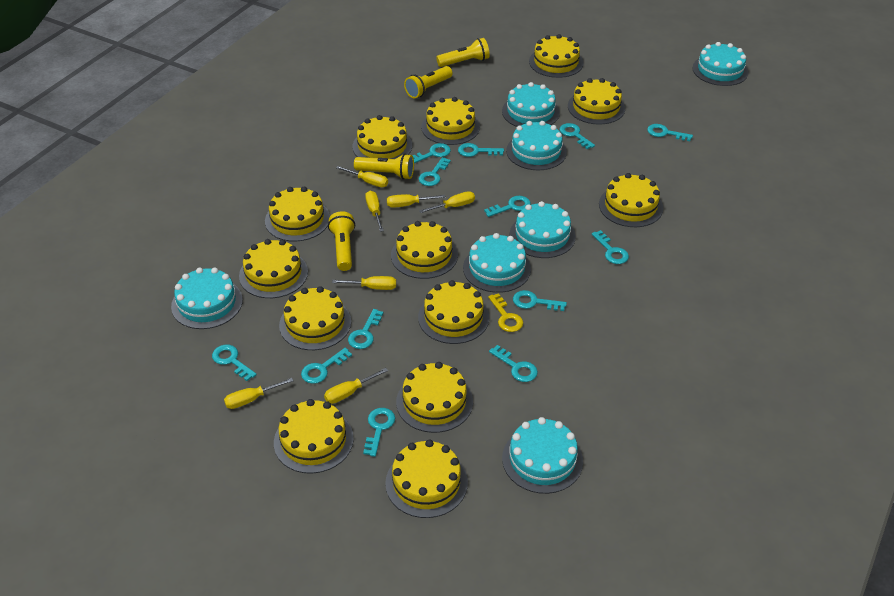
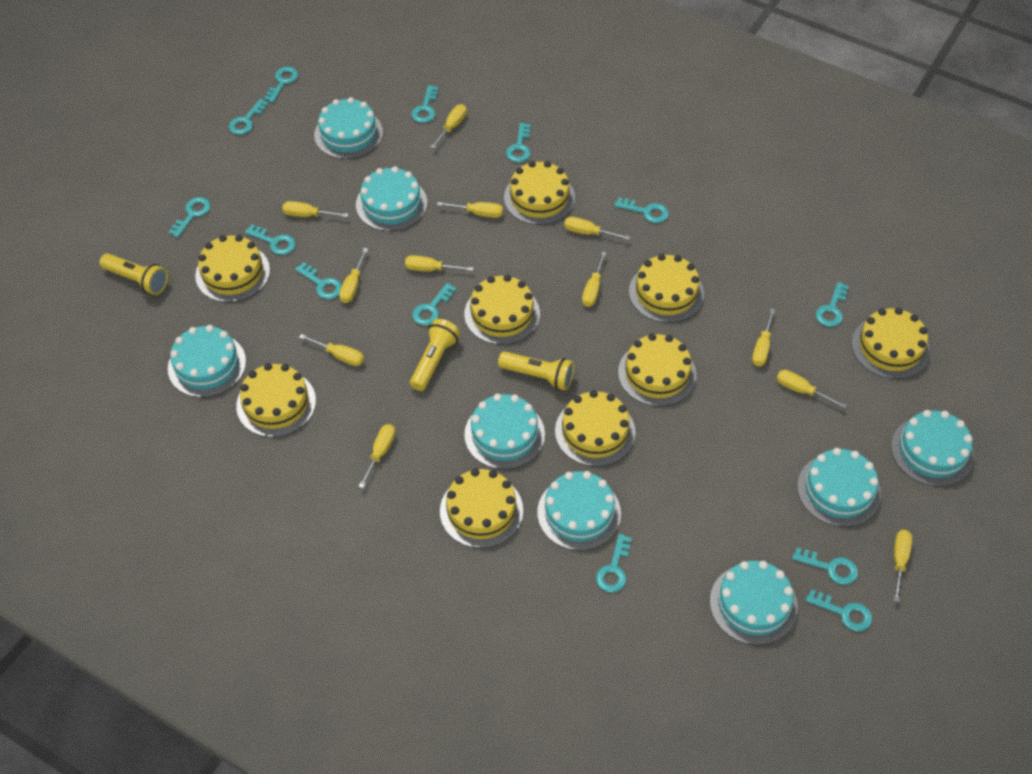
turquoise cake: 7 -> 8
yellow cake: 13 -> 9
yellow flashlight: 4 -> 3
yellow key: 1 -> 0
yellow screwdriver: 7 -> 12

